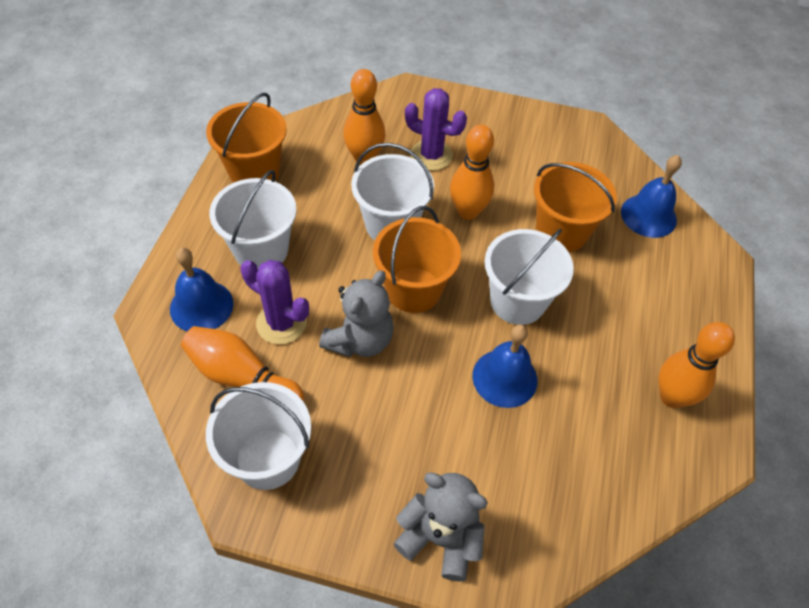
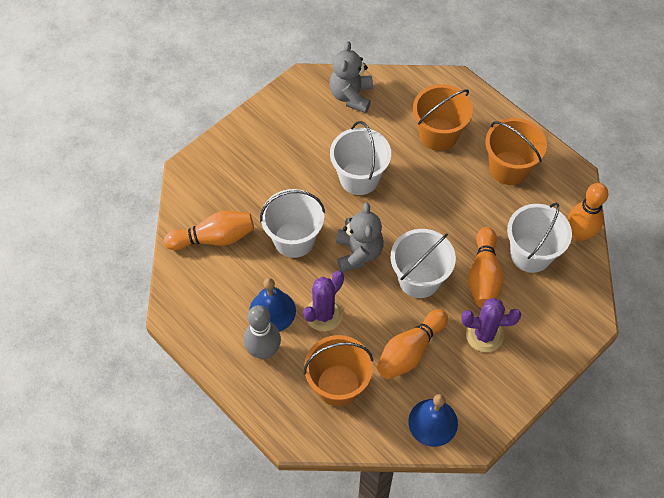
blue bell: 3 -> 2
grey bowling pin: 0 -> 1

